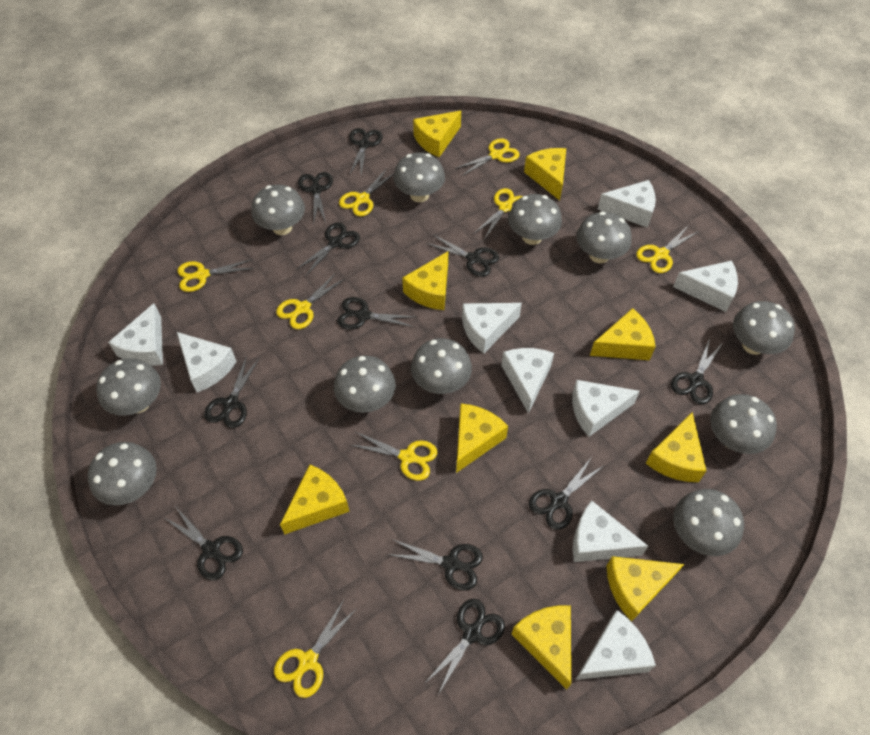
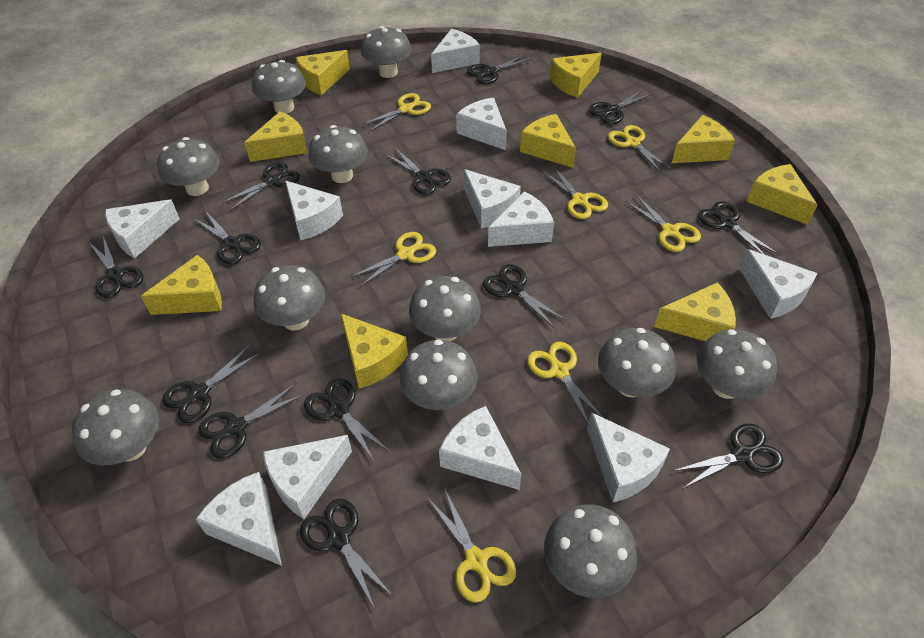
black scissors: 11 -> 13
white cheese: 9 -> 11
yellow scissors: 8 -> 7

